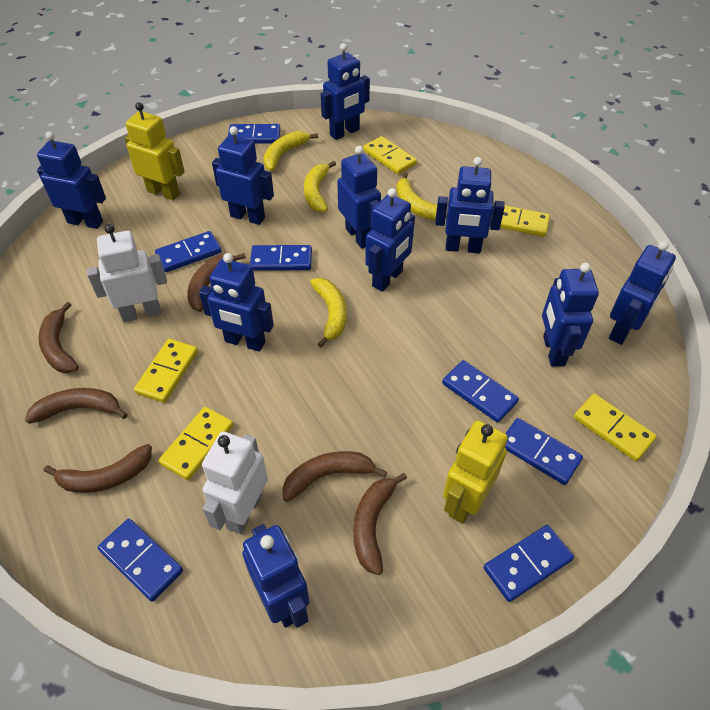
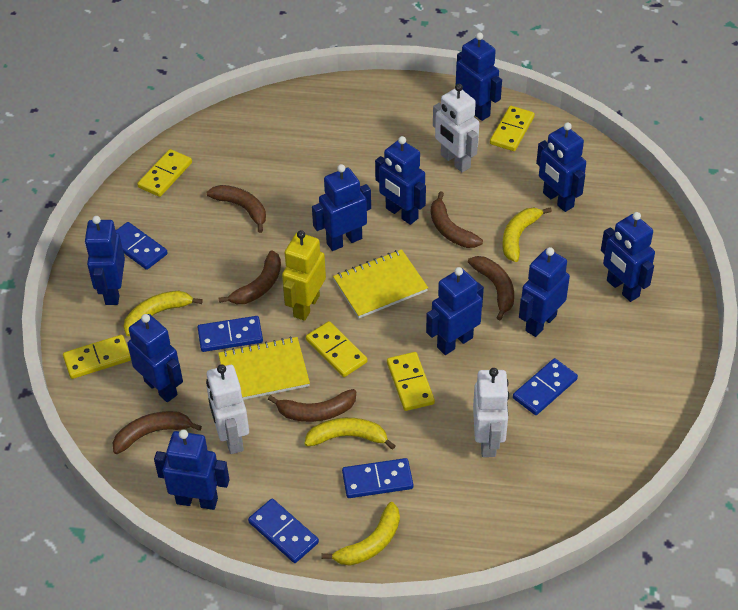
blue domino: 7 -> 5
white robot: 2 -> 3
yellow notebook: 0 -> 2
yellow robot: 2 -> 1

